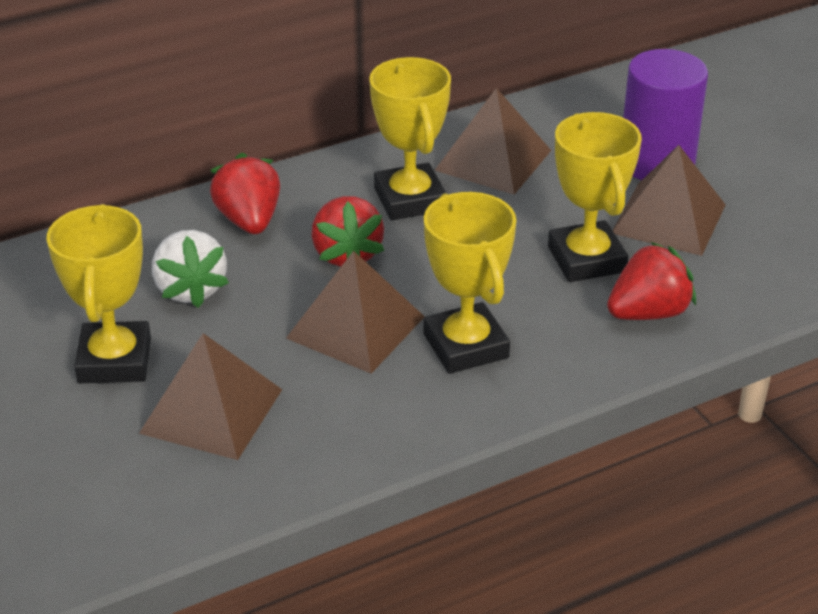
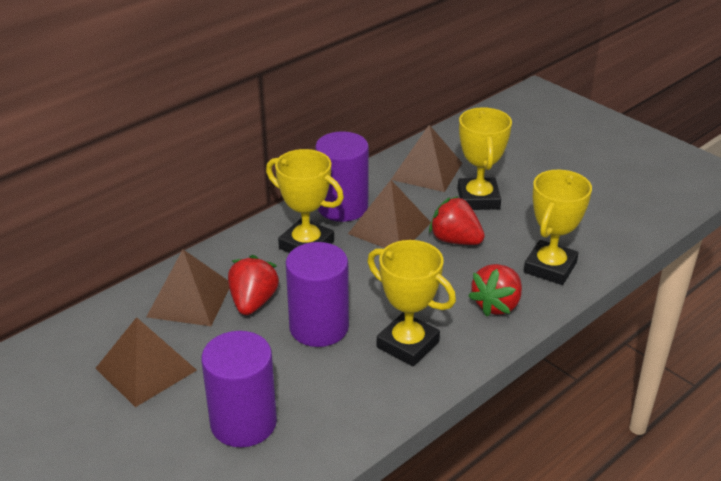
purple cylinder: 1 -> 3
white strawberry: 1 -> 0

